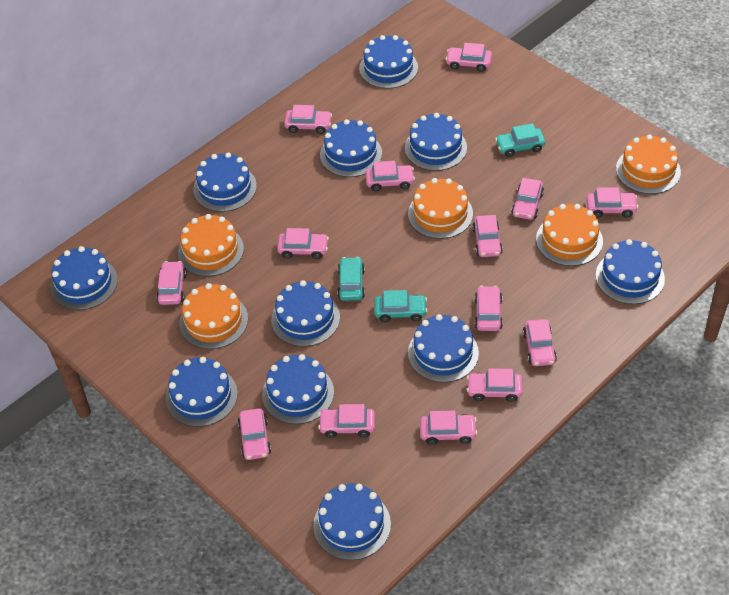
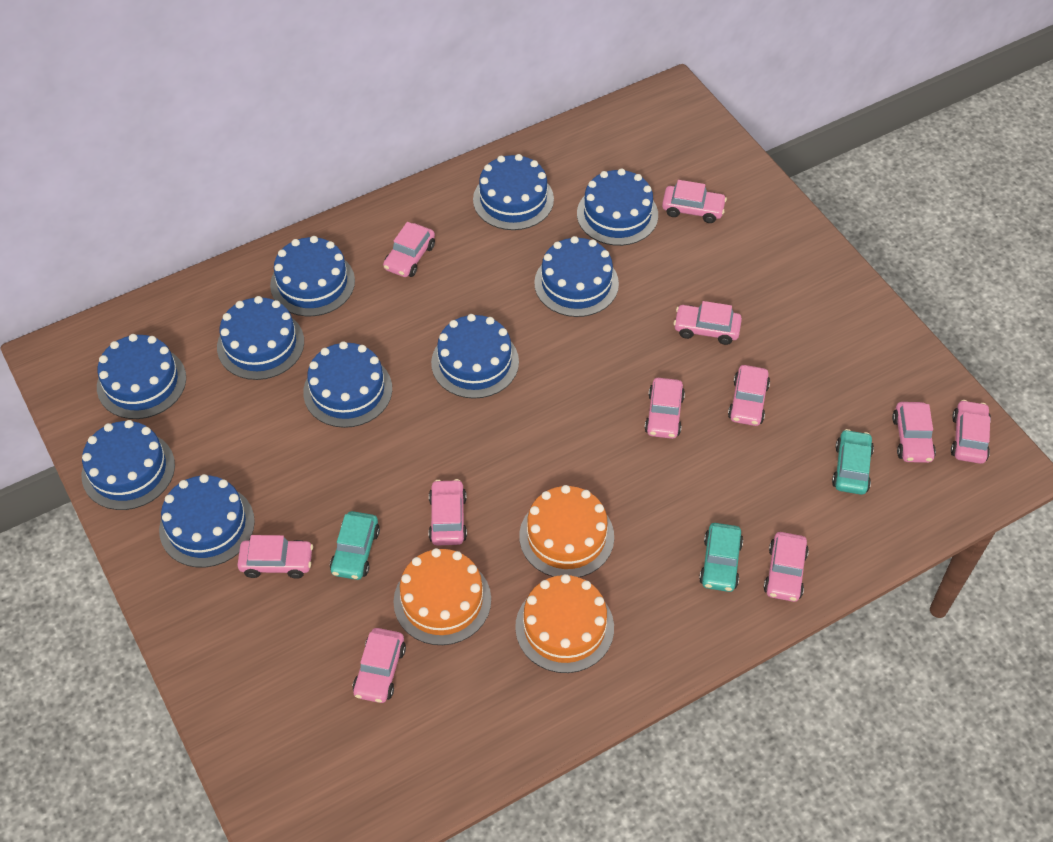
blue cake: 11 -> 10
orange cake: 5 -> 3
pink car: 14 -> 11

